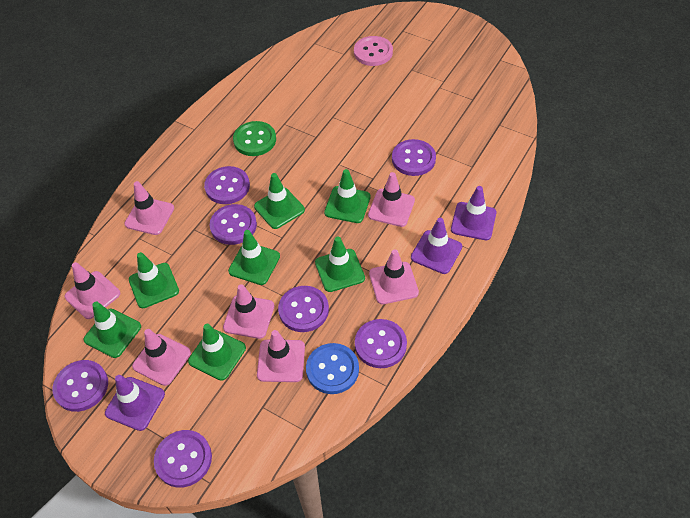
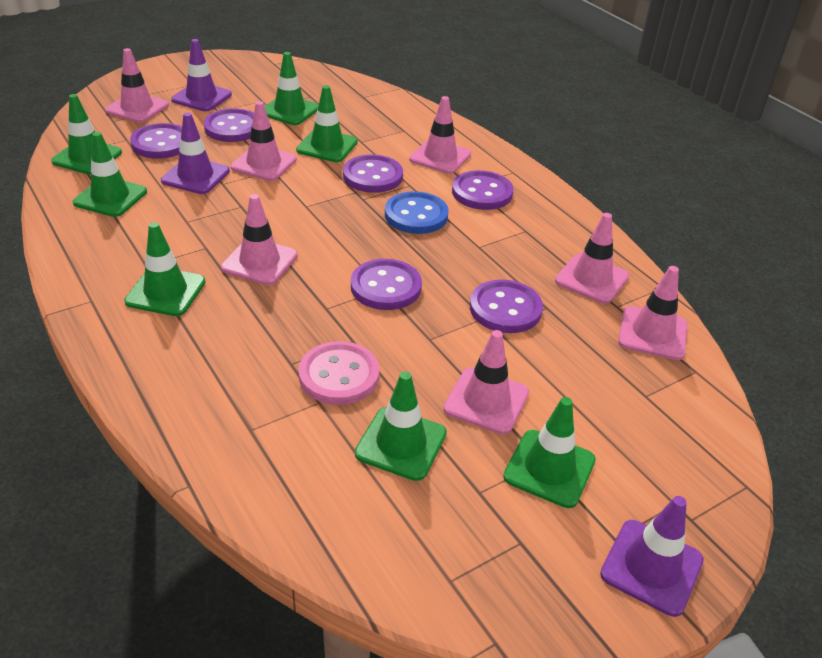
green button: 1 -> 0
purple button: 7 -> 6

